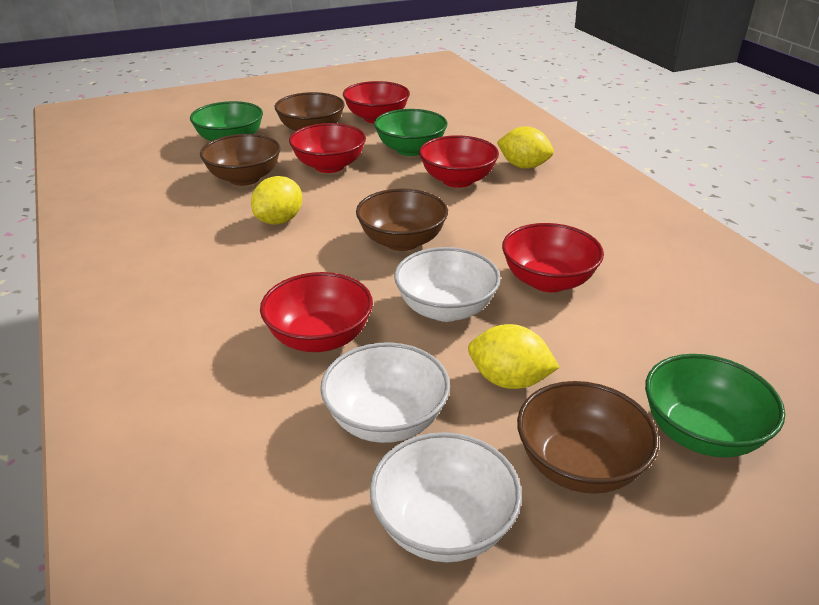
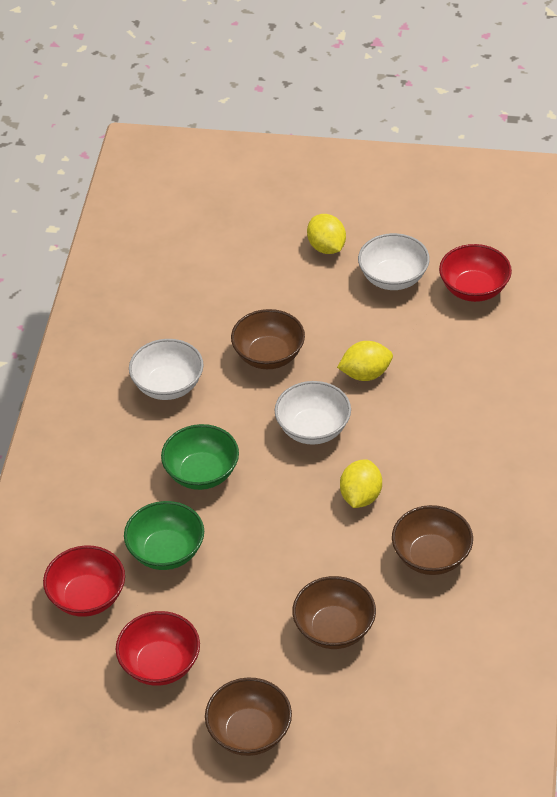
green bowl: 3 -> 2
red bowl: 5 -> 3

